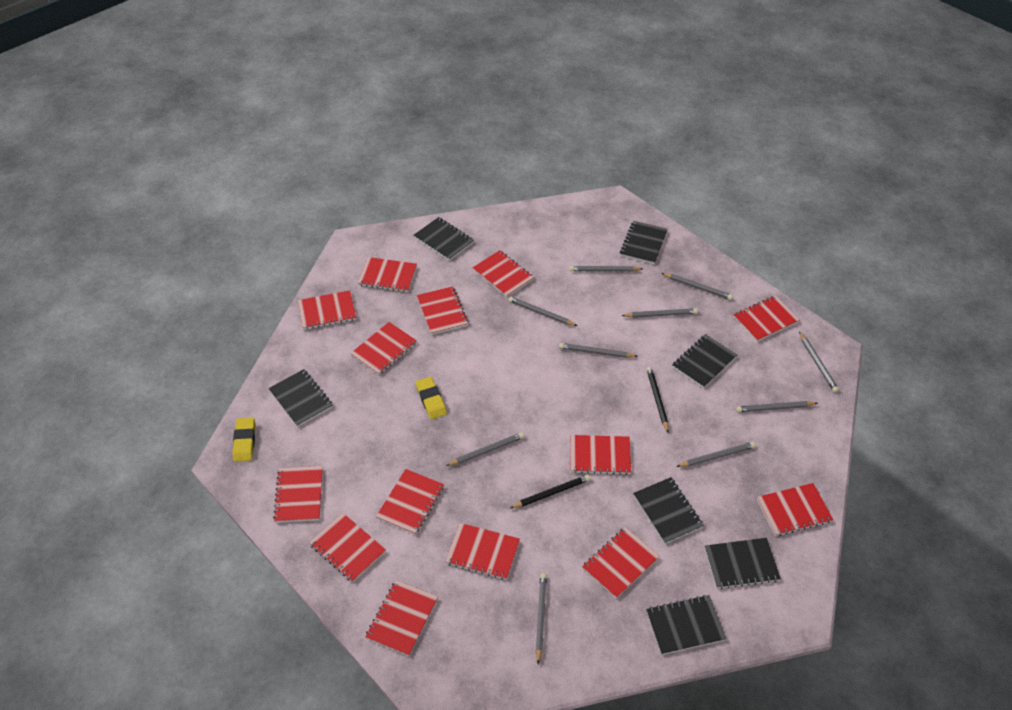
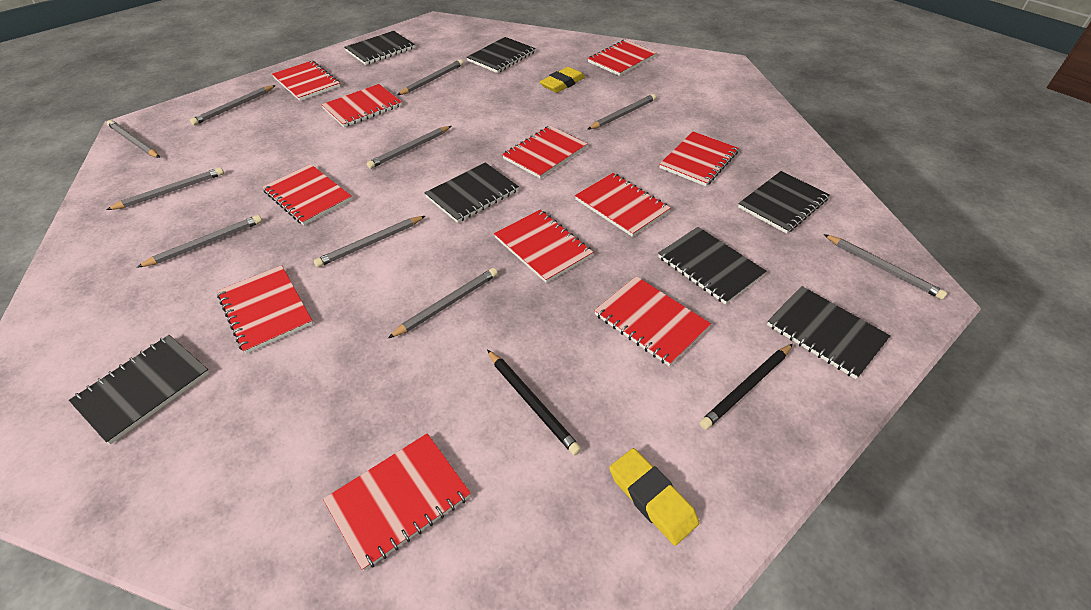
red notebook: 14 -> 11

